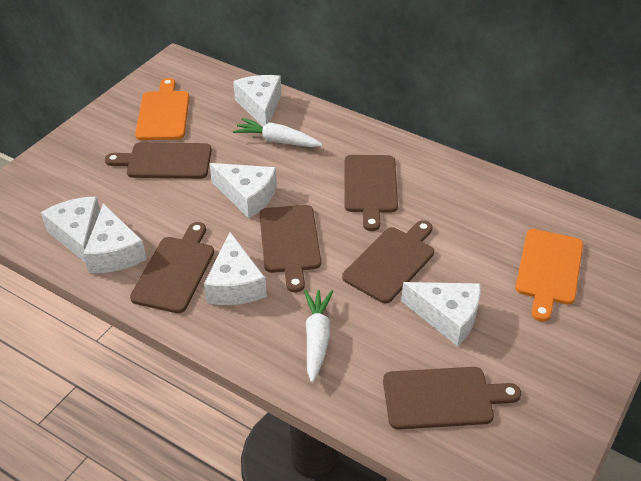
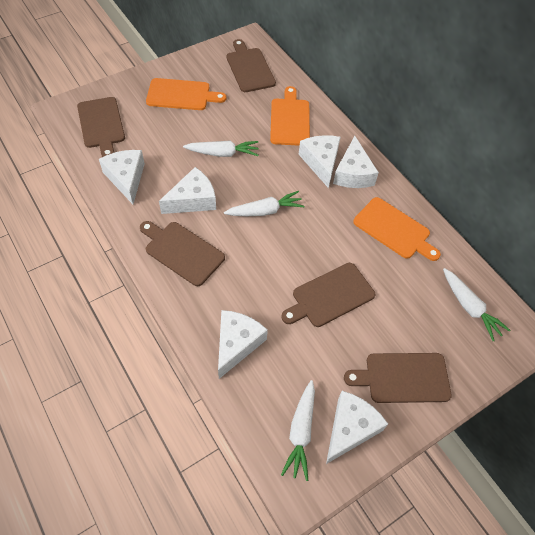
brown cutting board: 6 -> 5
orange cutting board: 2 -> 3
white carrot: 2 -> 4

